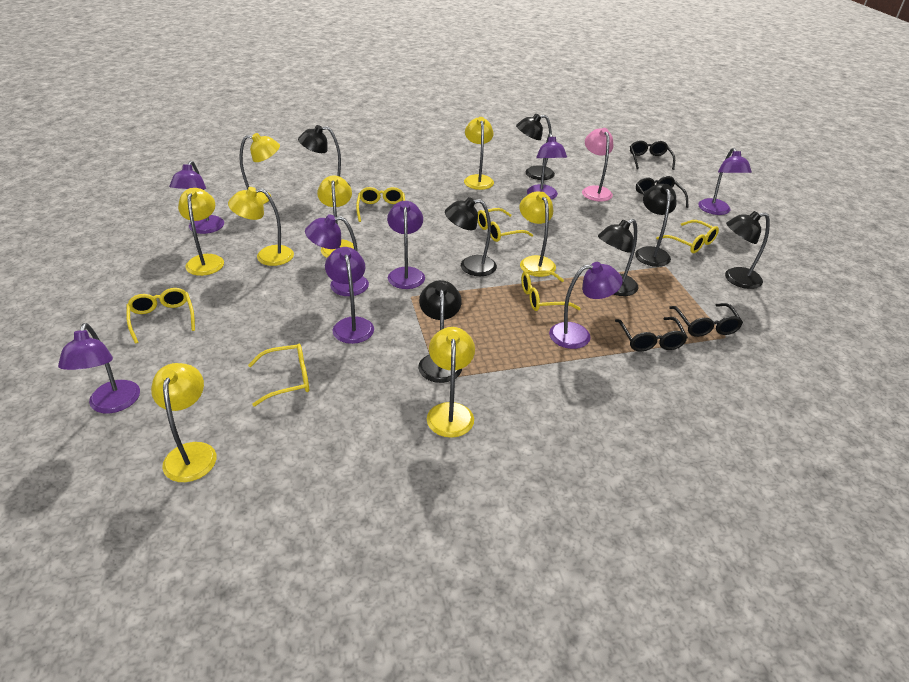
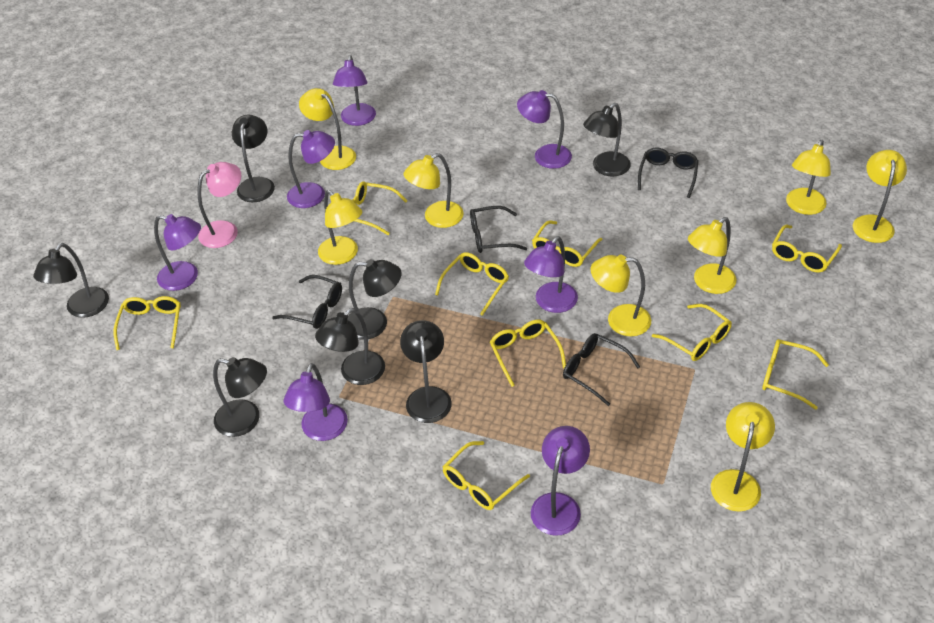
purple lamp: 8 -> 7
yellow glasses: 6 -> 9

